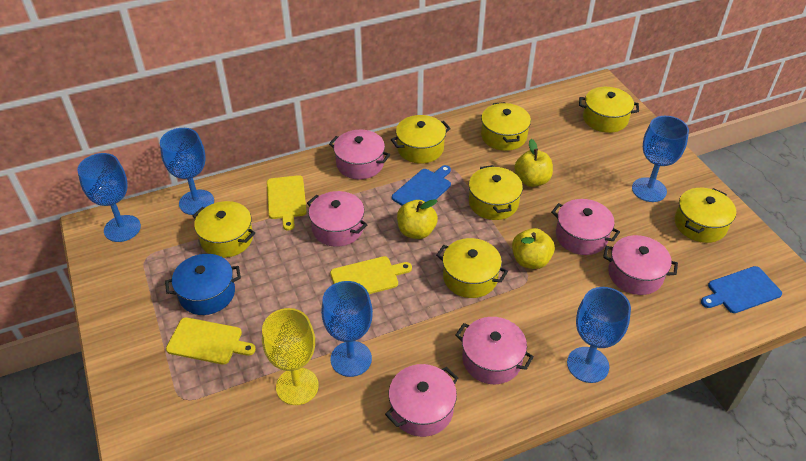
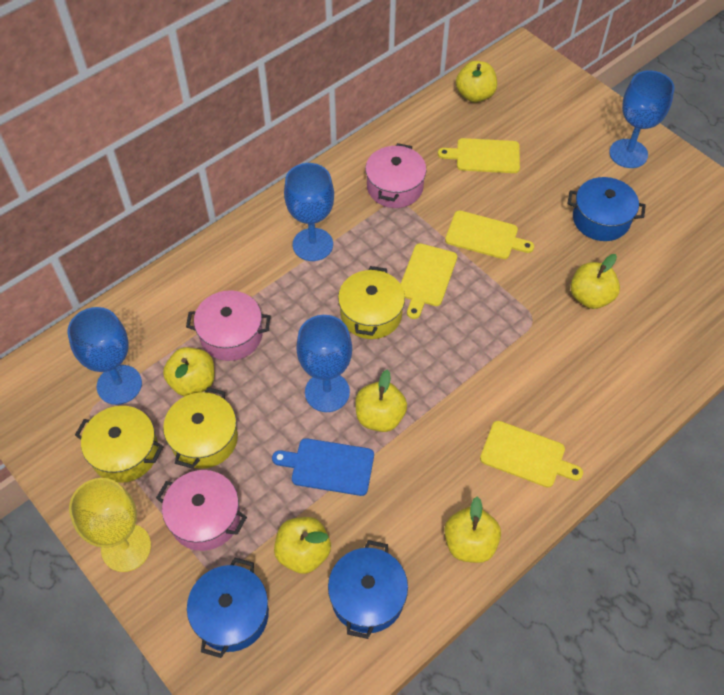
blue cutting board: 2 -> 1
blue goblet: 5 -> 4
blue pot: 1 -> 3
pink pot: 6 -> 3
yellow apple: 3 -> 6
yellow cutting board: 3 -> 4
yellow pot: 7 -> 3

